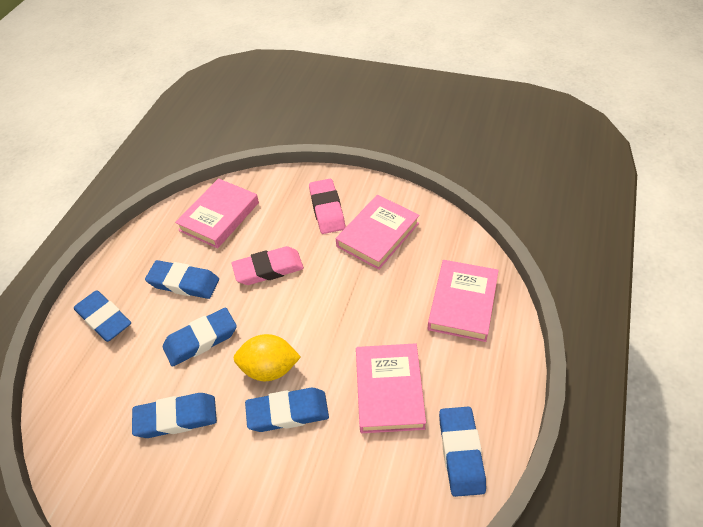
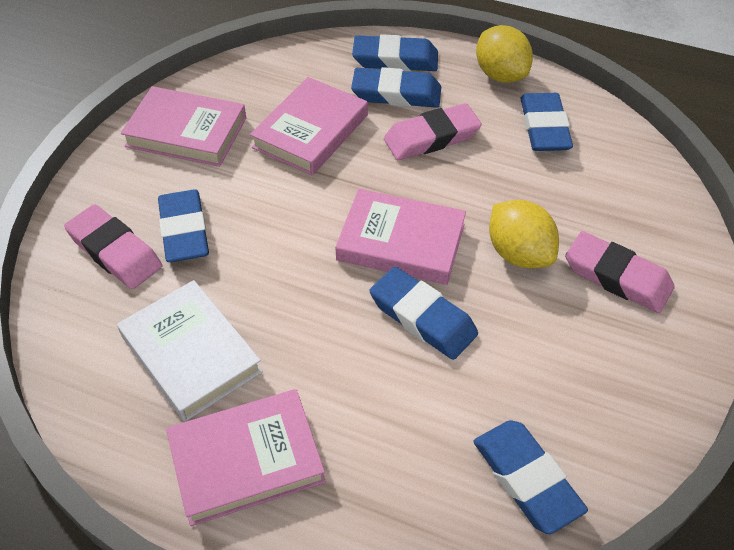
pink eraser: 2 -> 3
white book: 0 -> 1
yellow lemon: 1 -> 2

